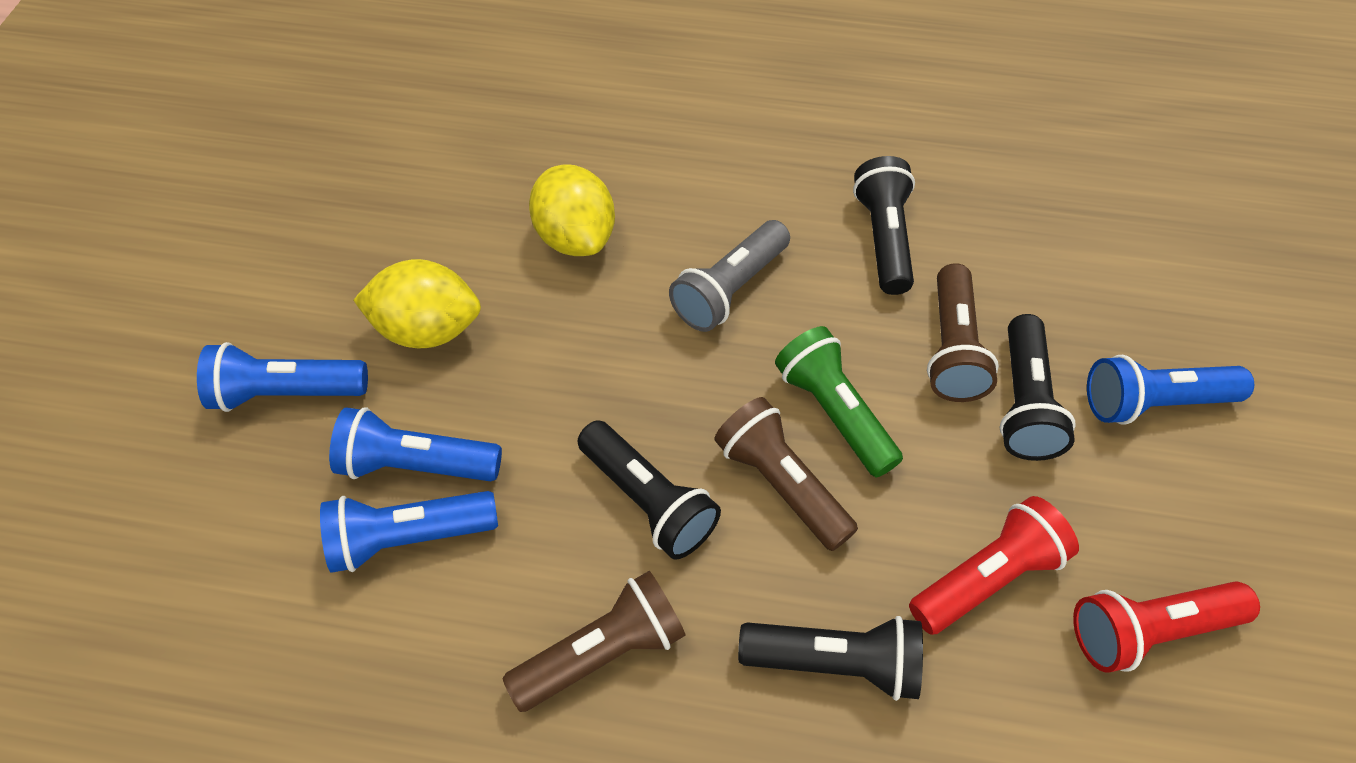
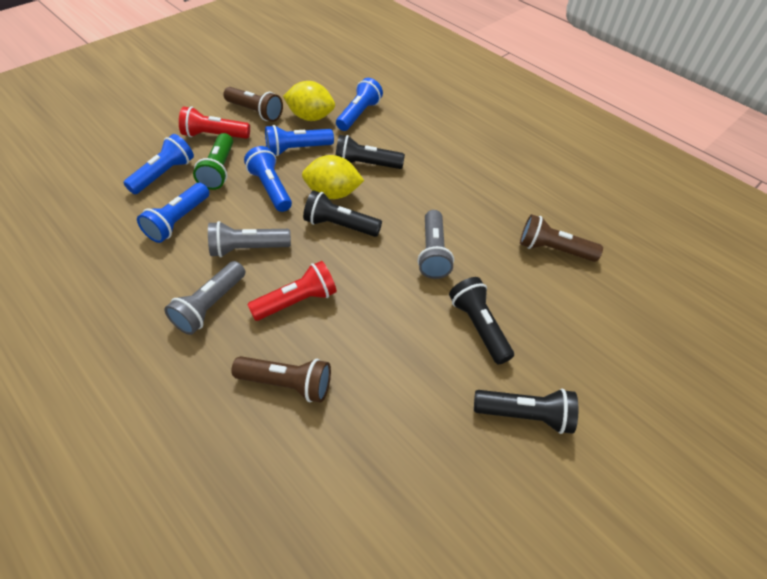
blue flashlight: 4 -> 5
grey flashlight: 1 -> 3

